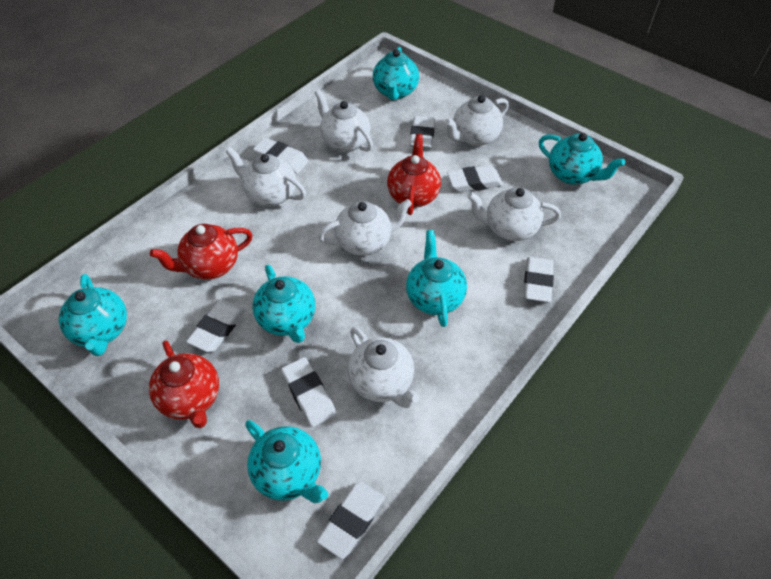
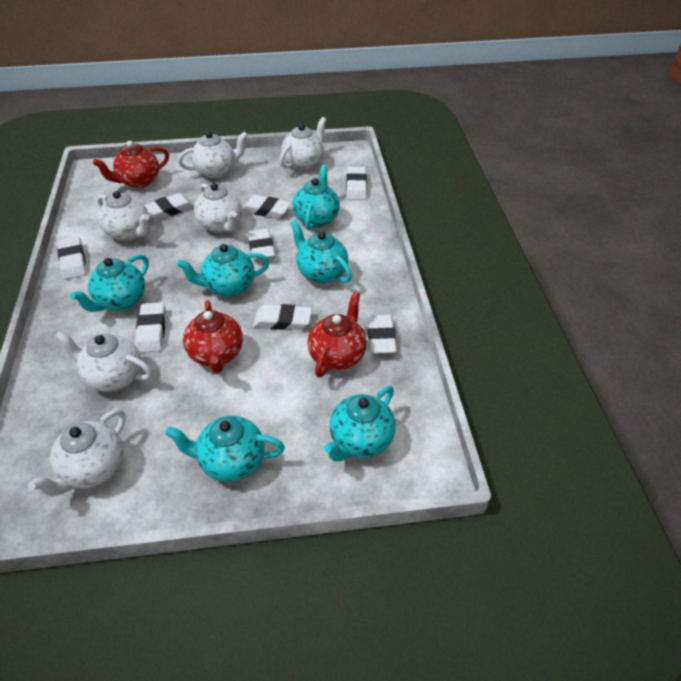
white eraser: 7 -> 8

